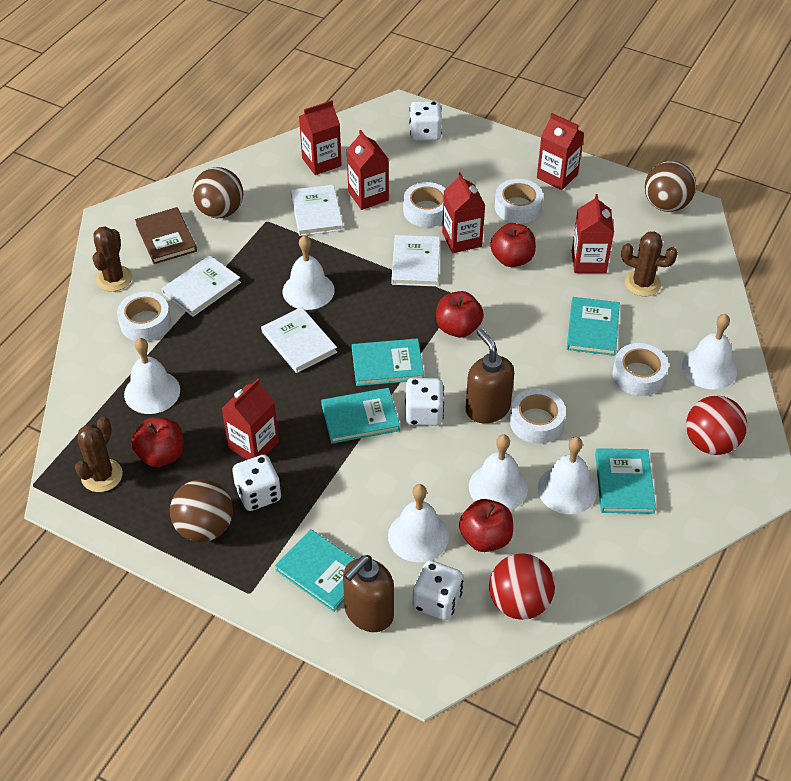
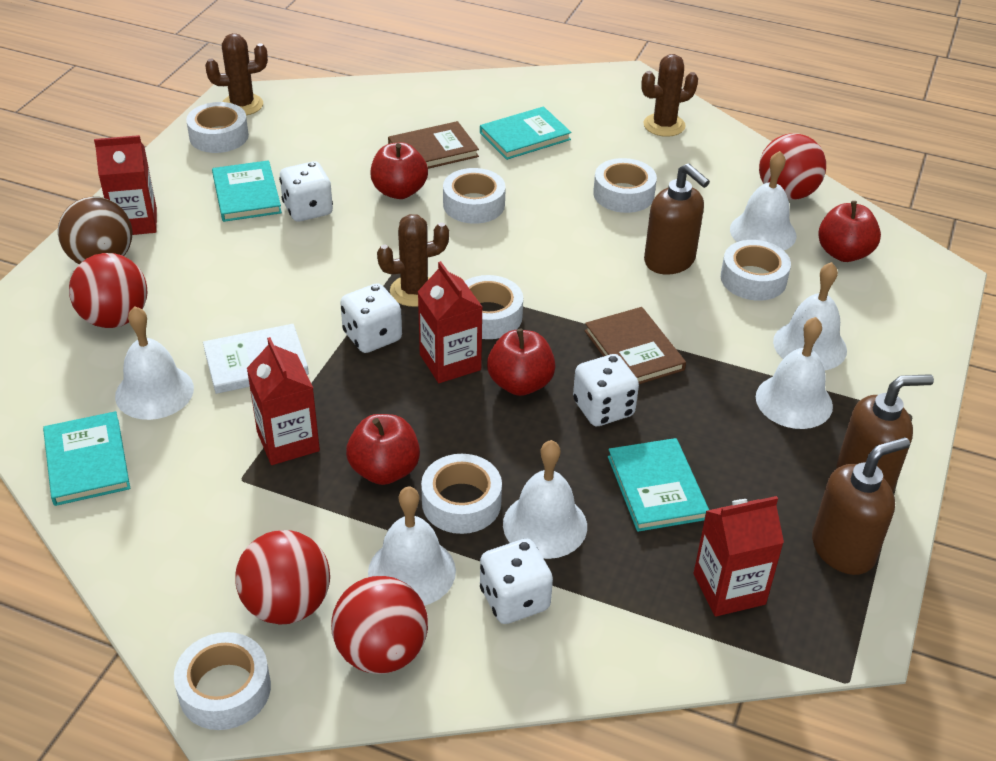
brown ball: 3 -> 1
brown book: 1 -> 2
brown soap dispenser: 2 -> 3
red ball: 2 -> 4
red carton: 6 -> 4
turquoise book: 5 -> 4
white book: 4 -> 1
white tape: 5 -> 7

